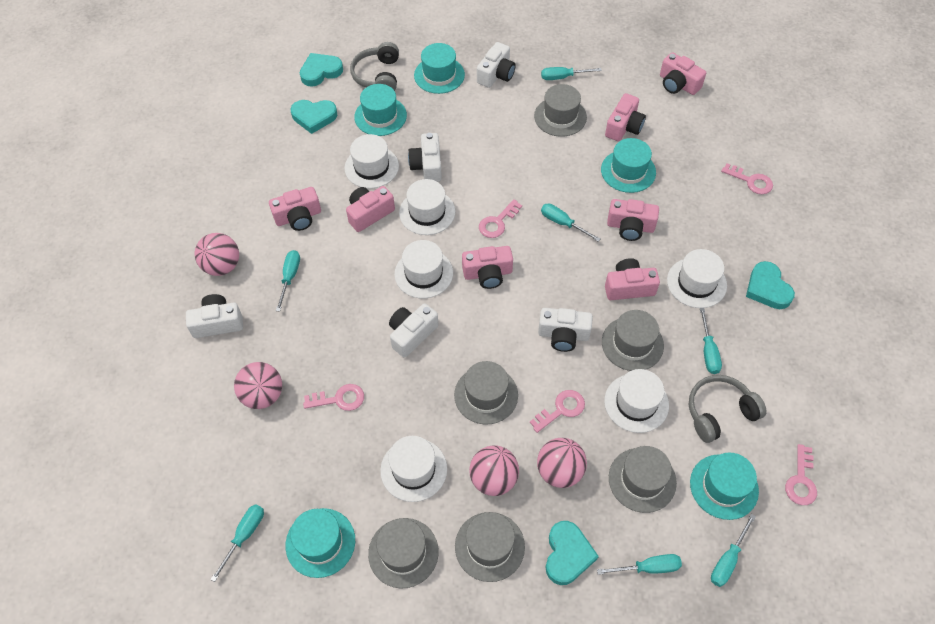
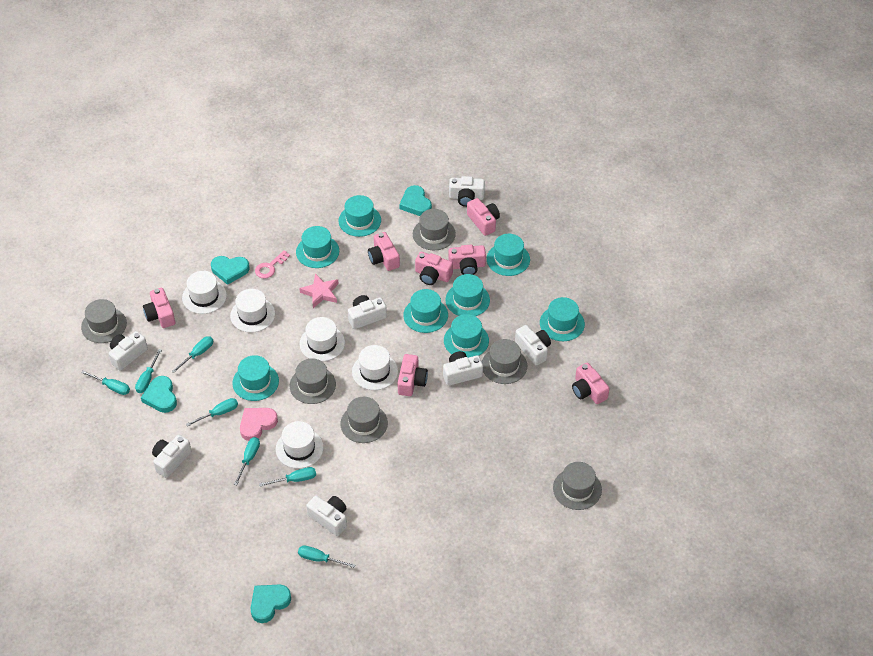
grey headphones: 2 -> 0
pink ball: 4 -> 0
pink heart: 0 -> 1
pink key: 5 -> 1
pink star: 0 -> 1
turquoise hat: 5 -> 8
white camera: 5 -> 7
white hat: 6 -> 5

